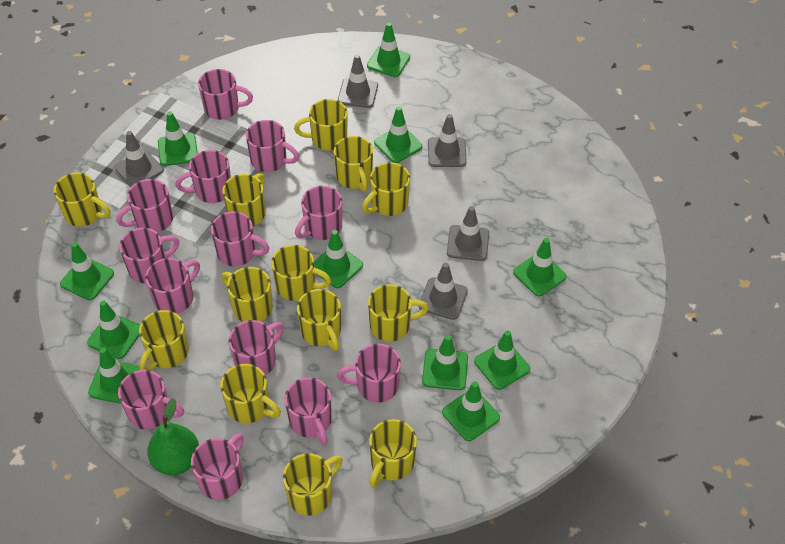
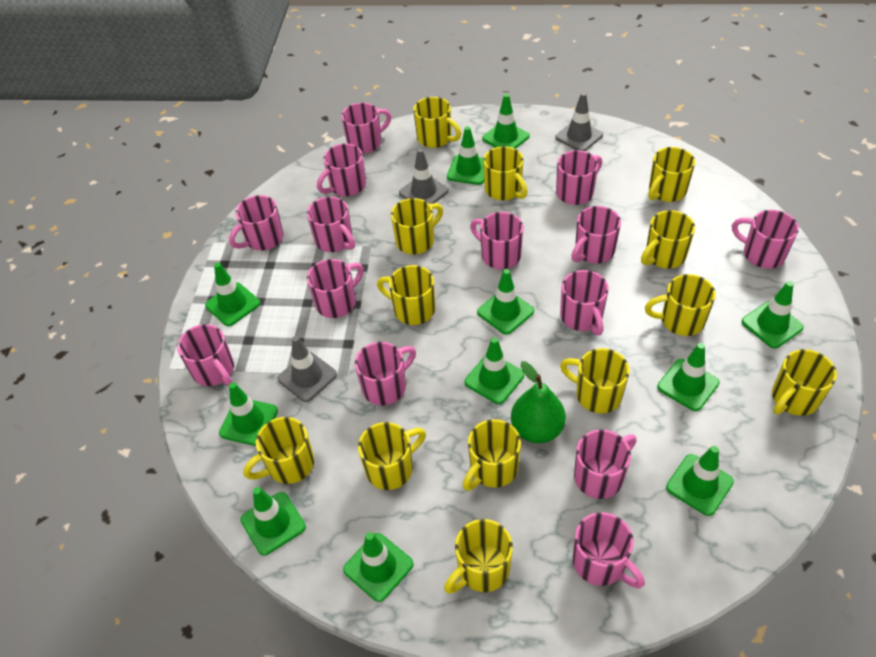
grey traffic cone: 5 -> 3
pink mug: 13 -> 14

